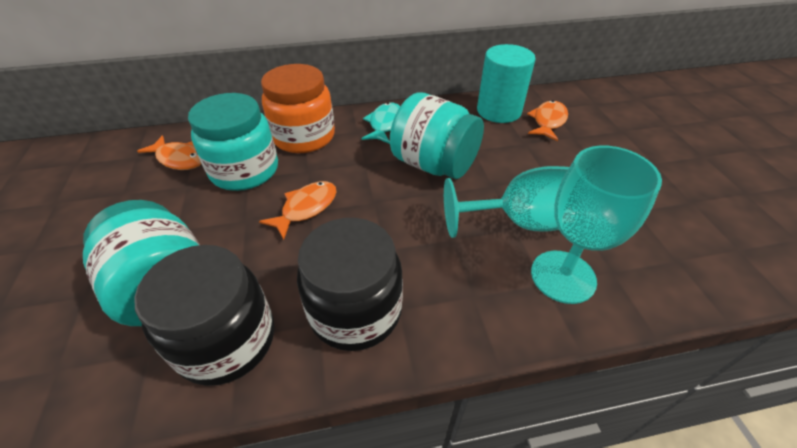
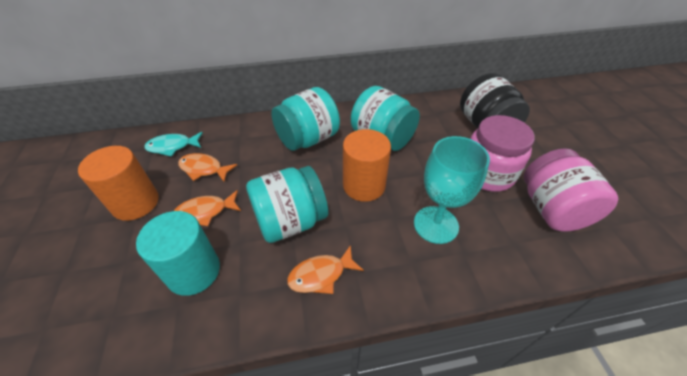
black jar: 2 -> 1
orange cylinder: 0 -> 2
orange jar: 1 -> 0
pink jar: 0 -> 2
turquoise goblet: 2 -> 1

